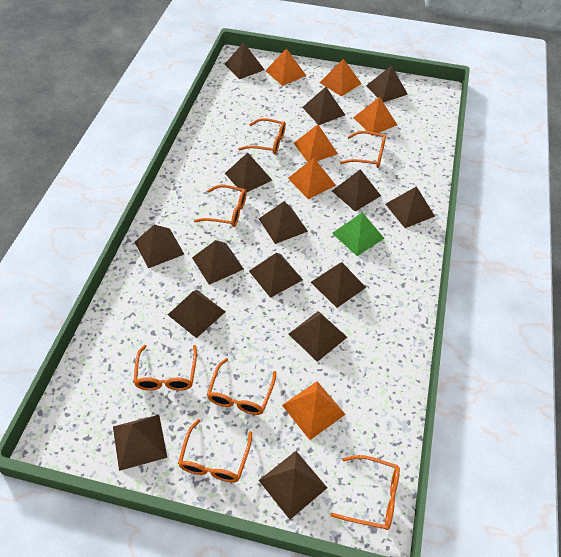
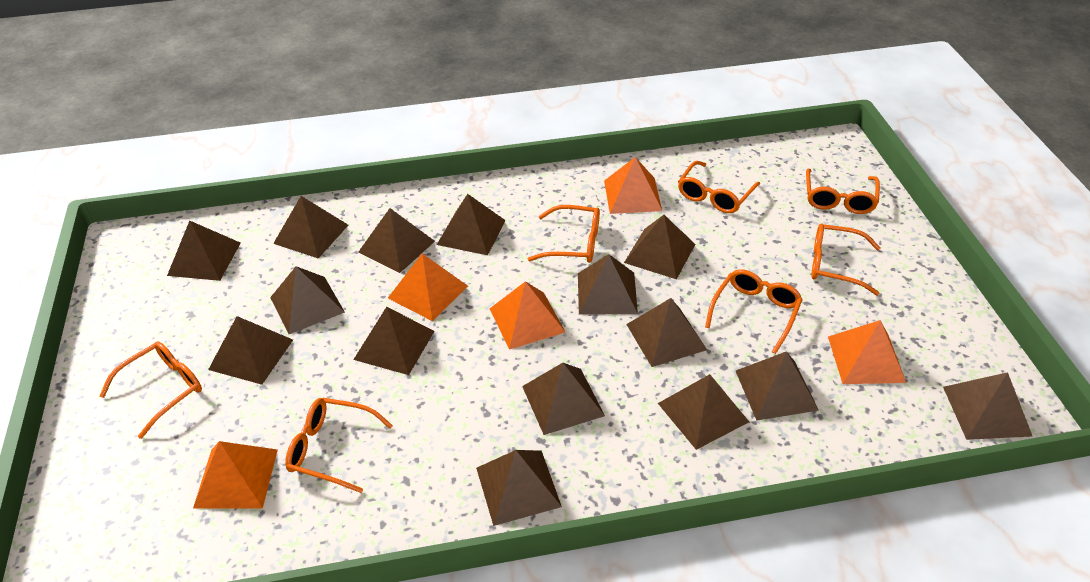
green pyramid: 1 -> 0
orange pyramid: 6 -> 5

